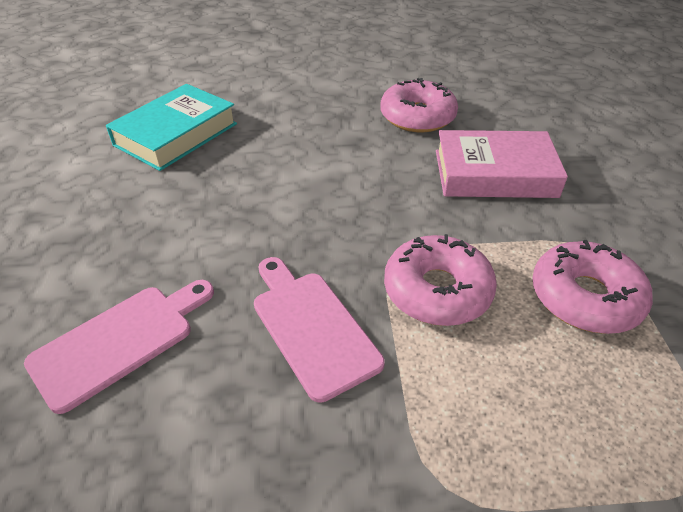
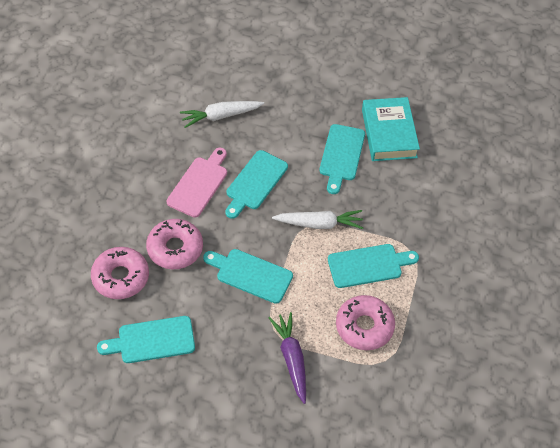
pink book: 1 -> 0
pink cutting board: 2 -> 1
purple carrot: 0 -> 1
turquoise cutting board: 0 -> 5
white carrot: 0 -> 2

